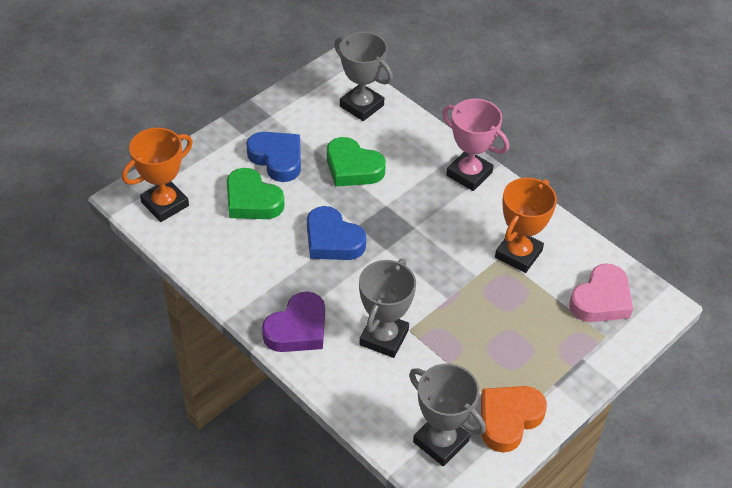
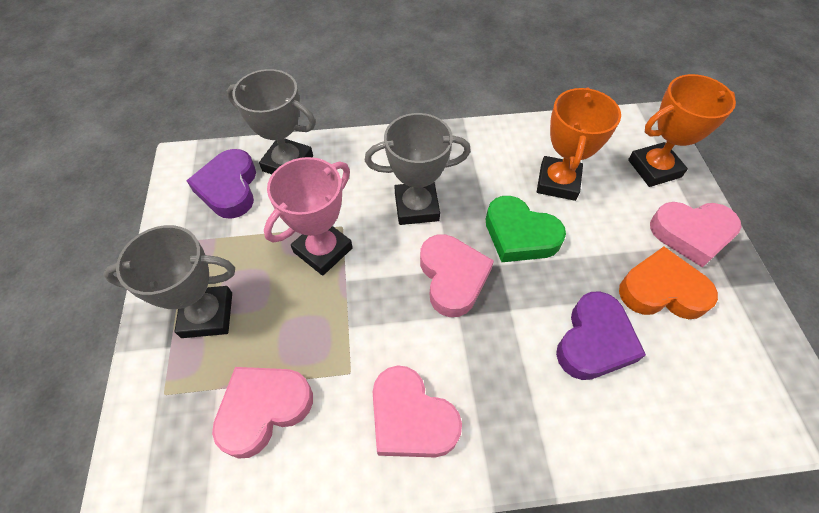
blue heart: 2 -> 0
green heart: 2 -> 1
pink heart: 1 -> 4
purple heart: 1 -> 2

